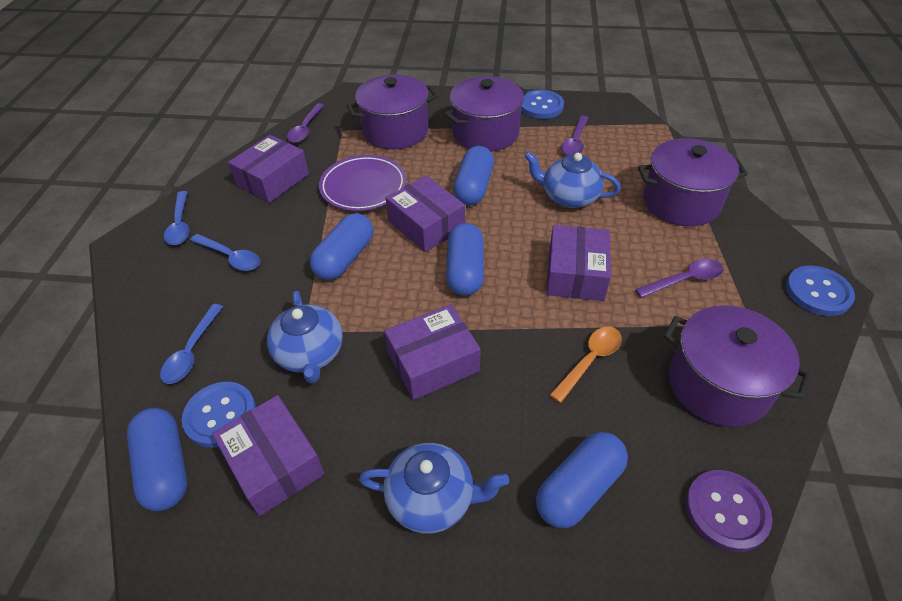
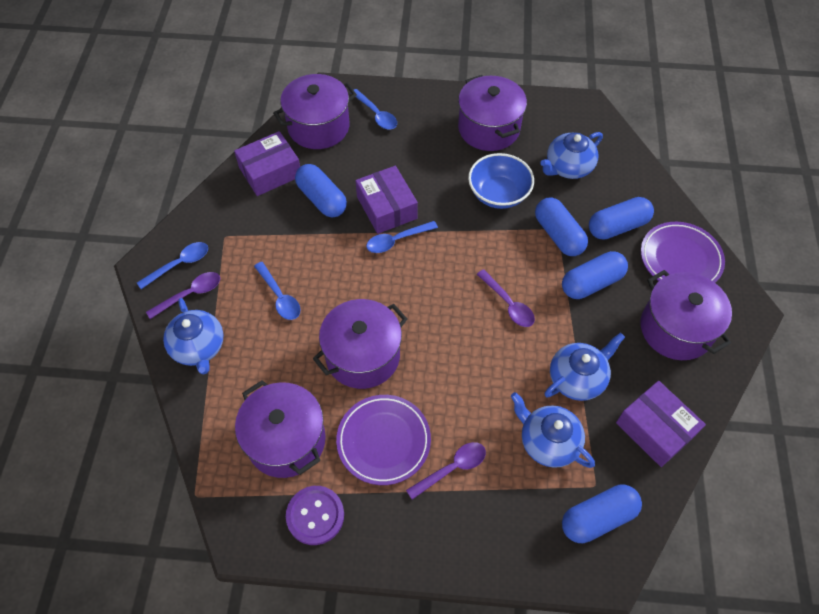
blue bowl: 0 -> 1
blue button: 3 -> 0
blue spoon: 3 -> 4
blue teapot: 3 -> 4
orange spoon: 1 -> 0
purple box: 5 -> 3
purple plate: 1 -> 2
purple pot: 4 -> 5

